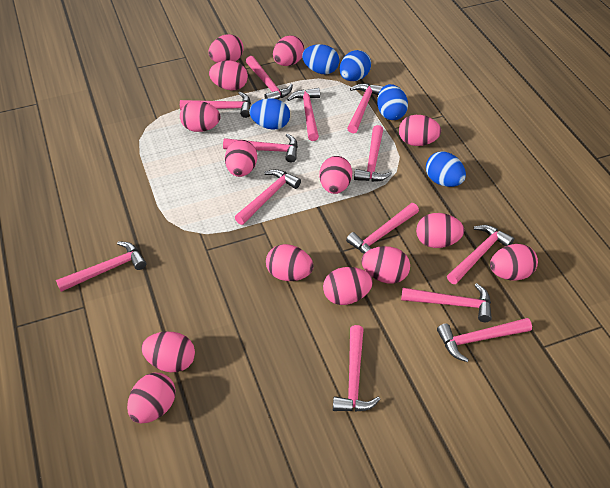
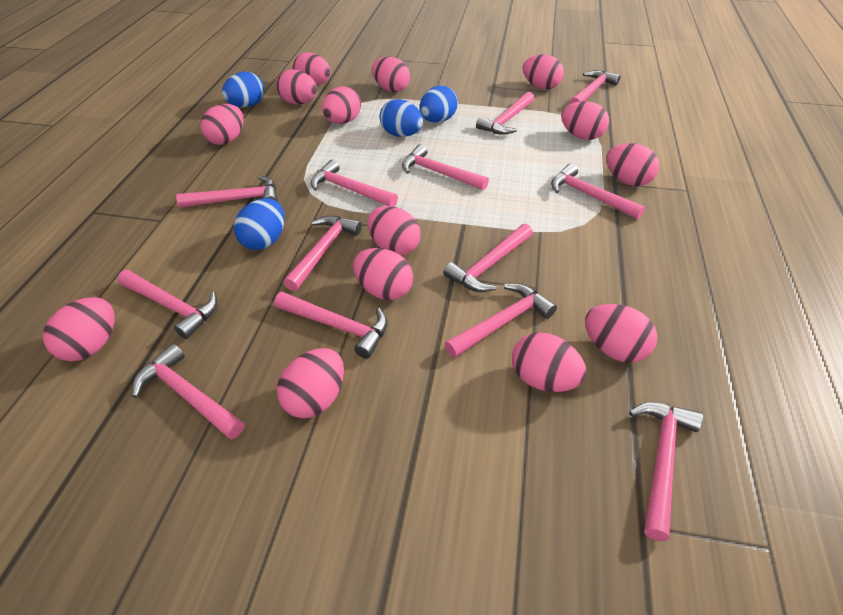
blue egg: 5 -> 4

